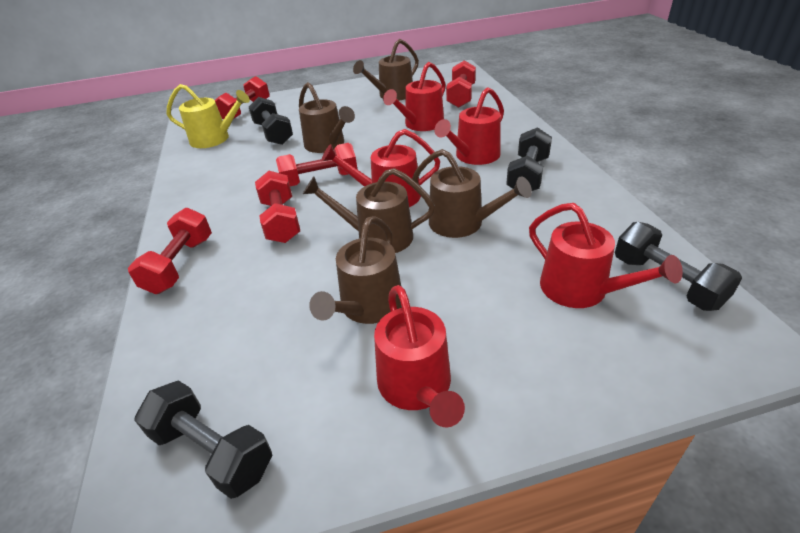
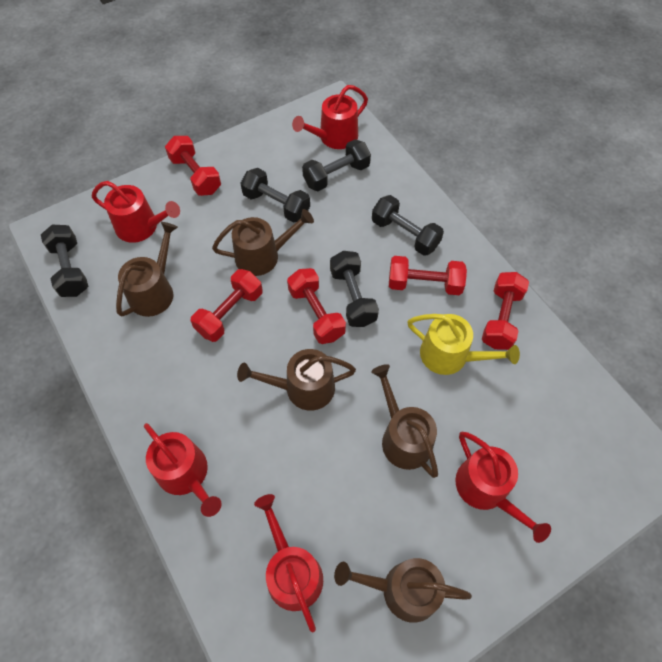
black dumbbell: 4 -> 5

